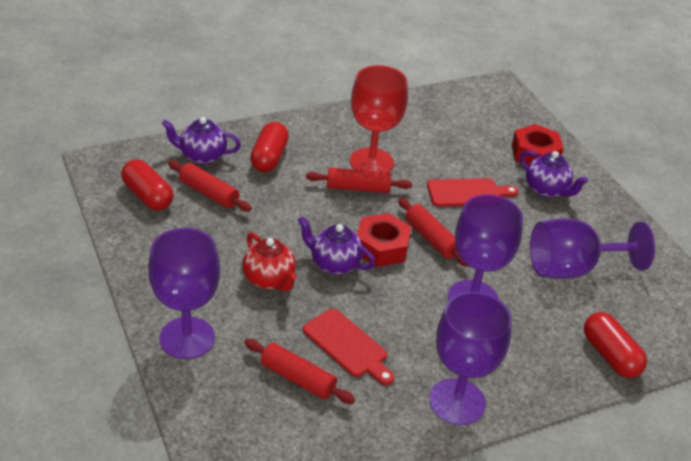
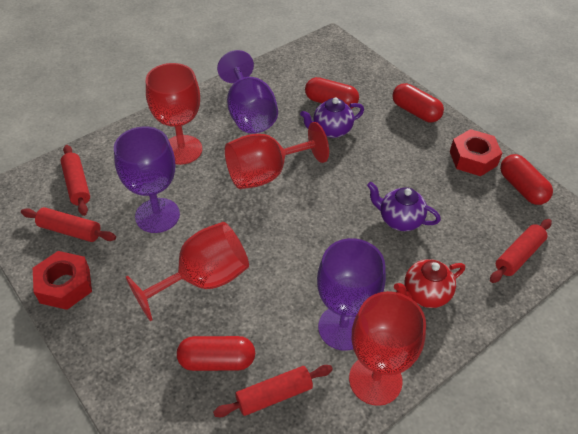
purple goblet: 4 -> 3
purple teapot: 3 -> 2
red capsule: 3 -> 4
red cutting board: 2 -> 0
red goblet: 1 -> 4

